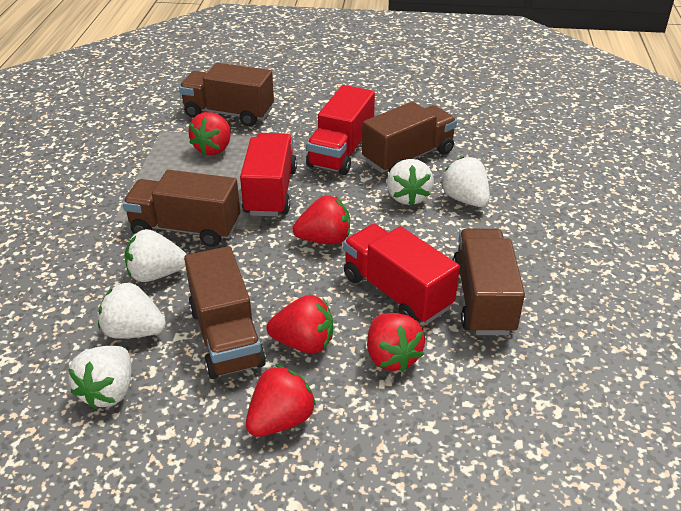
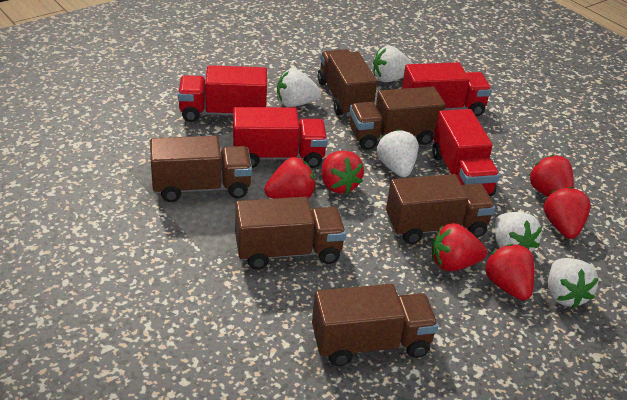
brown truck: 5 -> 6
red strawberry: 5 -> 6
red truck: 3 -> 4

